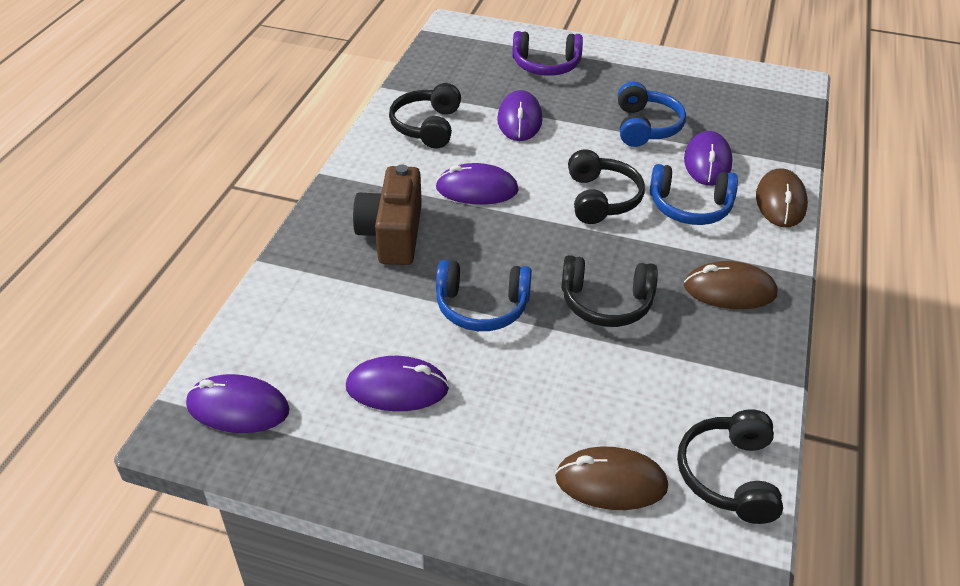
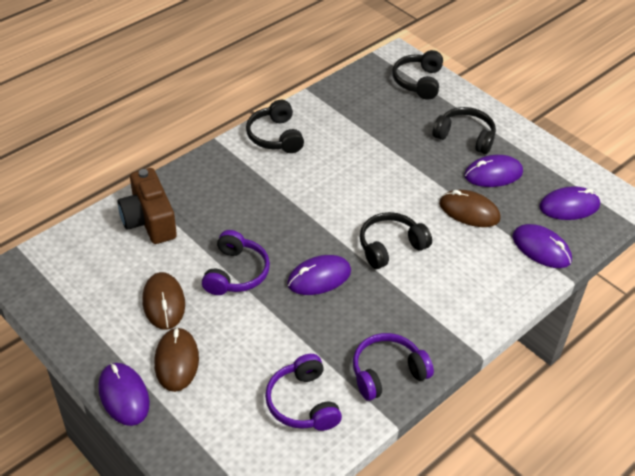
blue headphones: 3 -> 0
purple headphones: 1 -> 3

